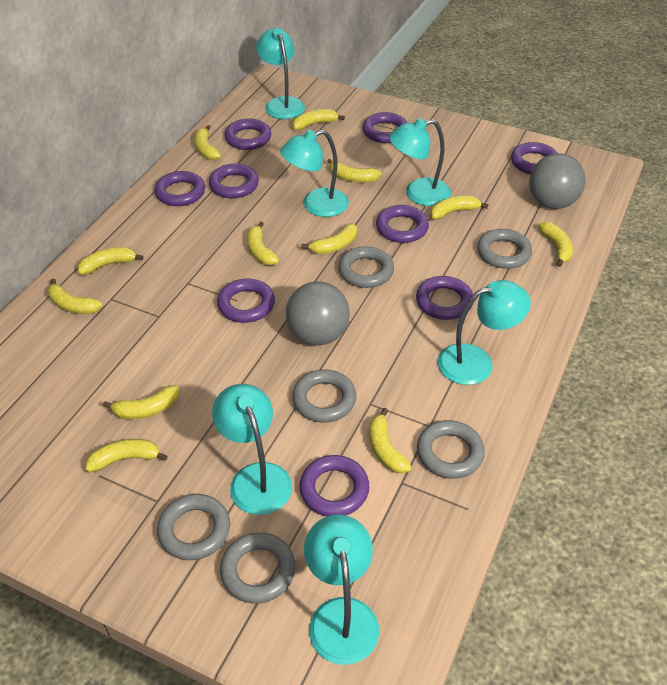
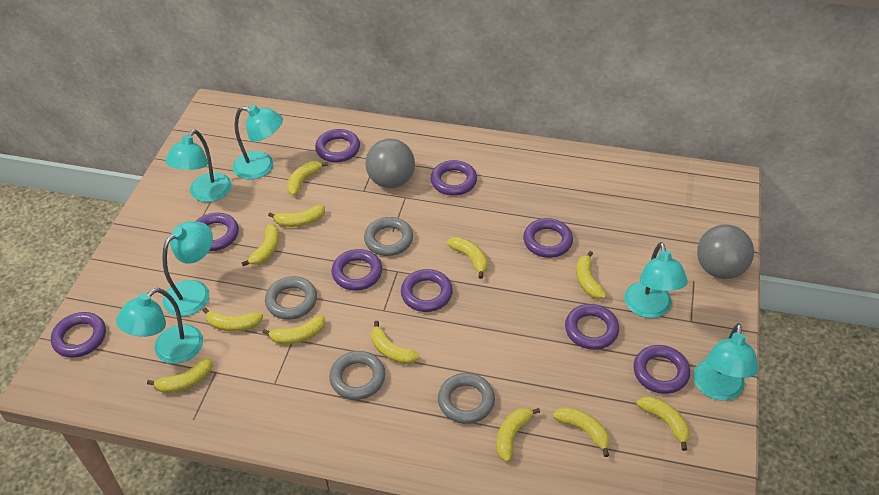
grey ring: 6 -> 4

